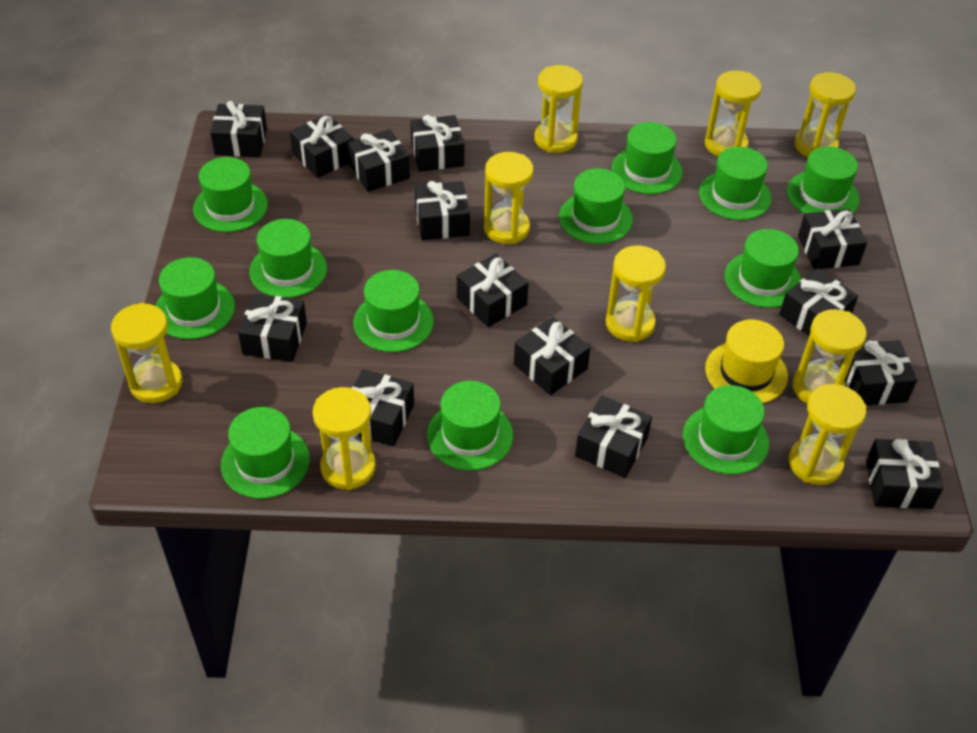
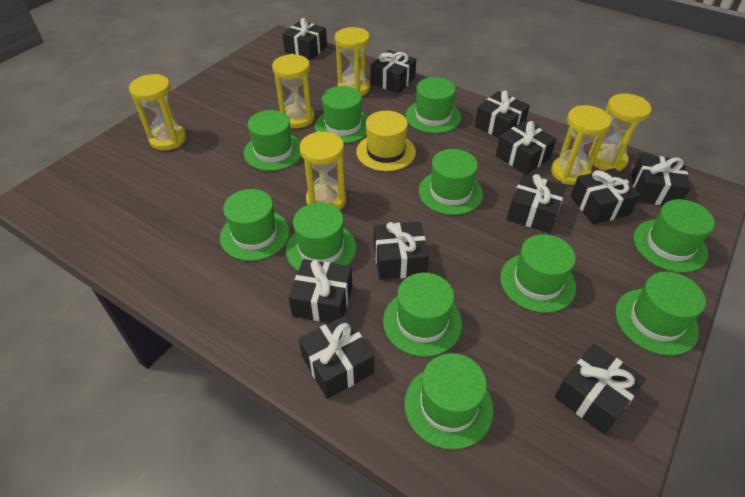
black gift: 14 -> 11
green hat: 12 -> 11
yellow hourglass: 9 -> 6

